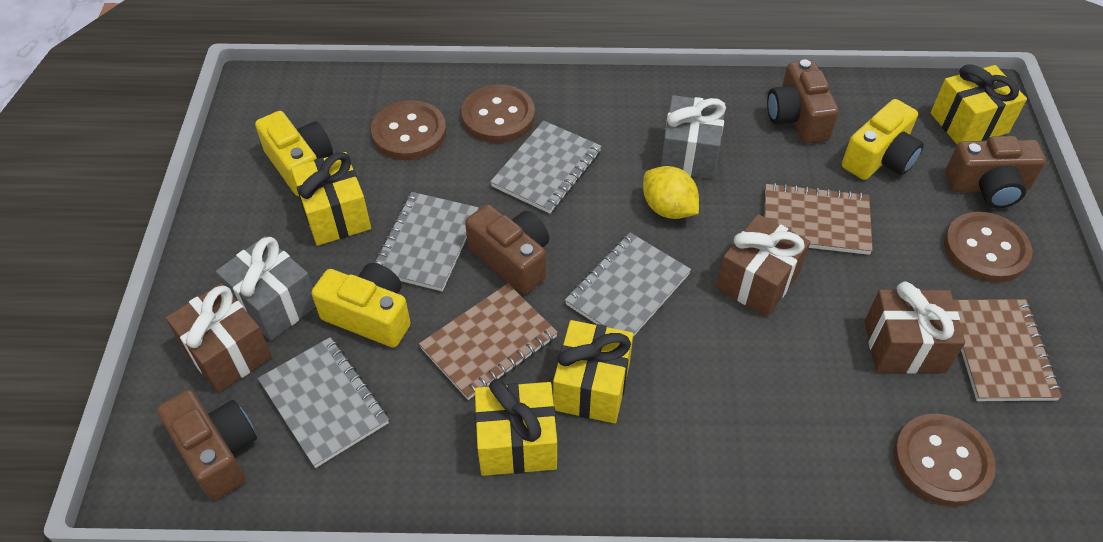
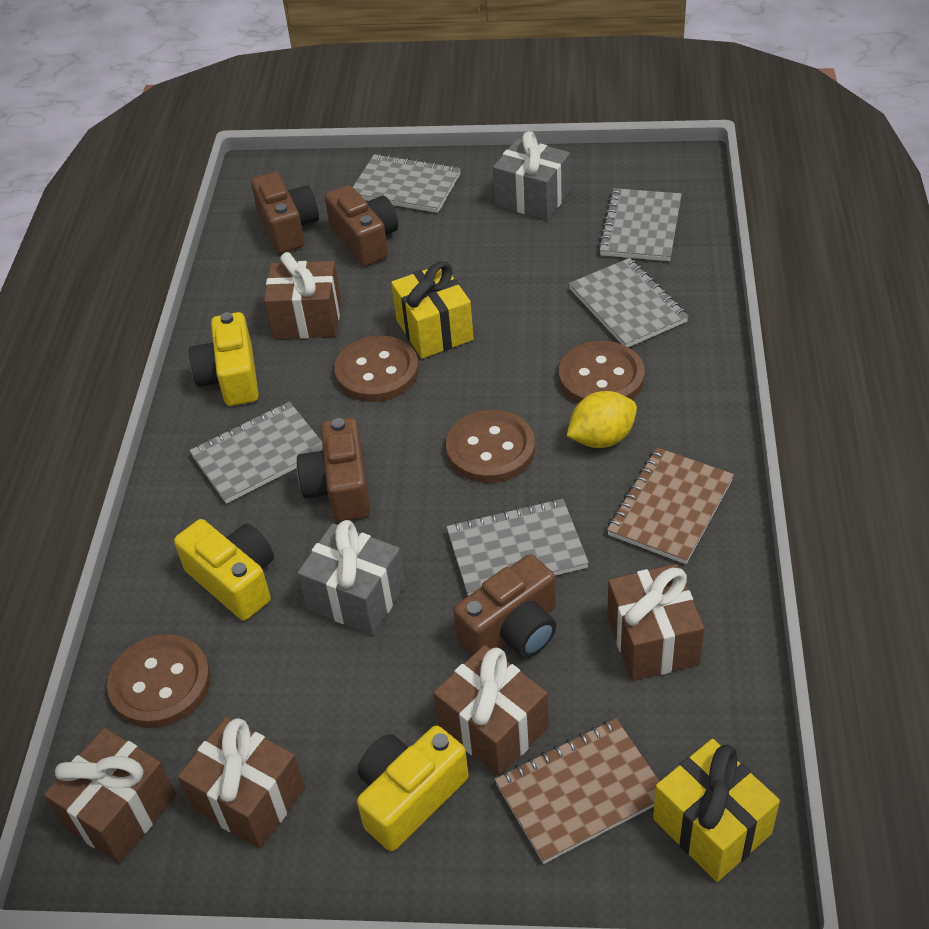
brown gift: 3 -> 5
brown notebook: 3 -> 2
grey notebook: 4 -> 5
yellow gift: 4 -> 2

